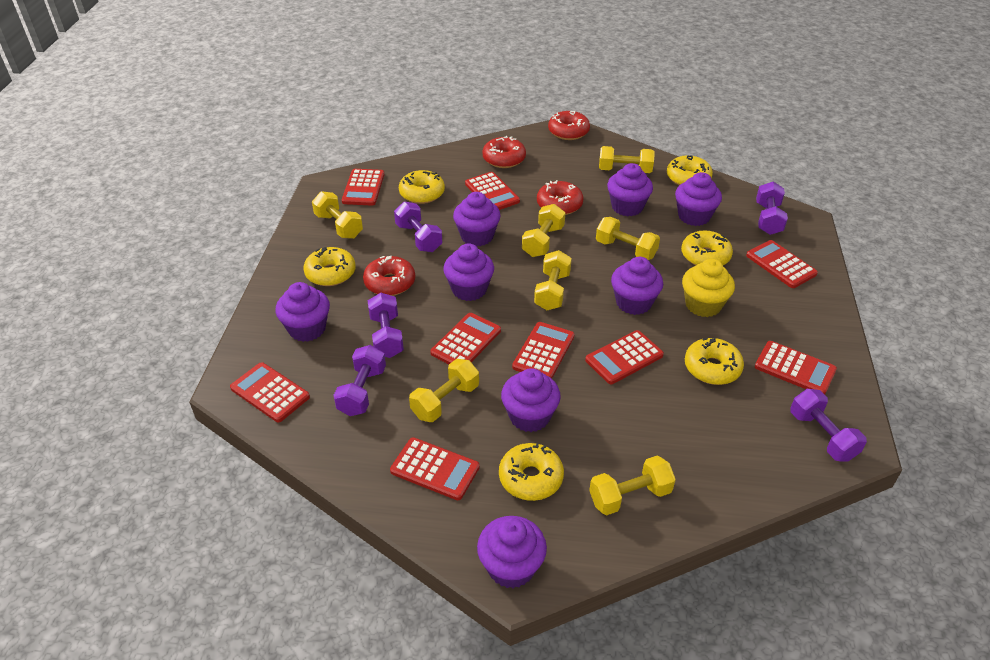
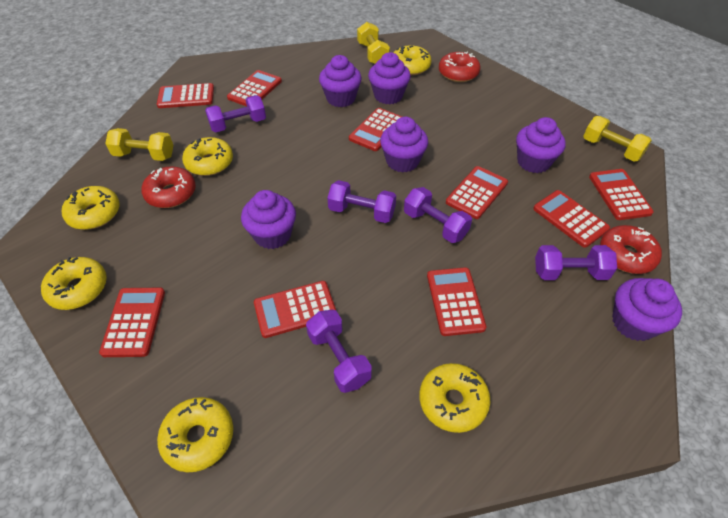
purple cupcake: 8 -> 6
red donut: 4 -> 3
yellow cupcake: 1 -> 0
yellow dumbbell: 7 -> 3

